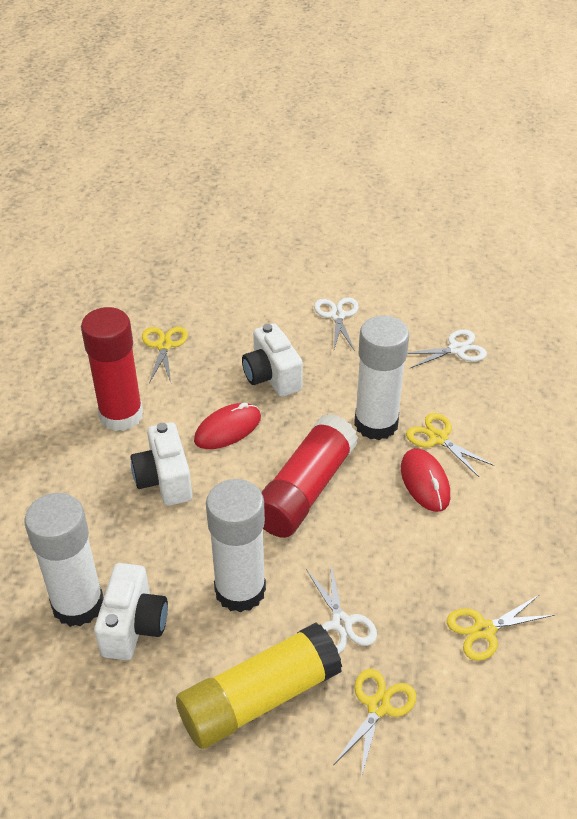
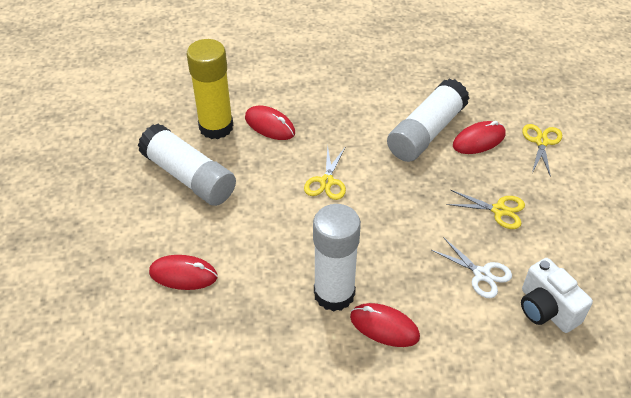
red glue stick: 2 -> 0
red mouse: 2 -> 4
white camera: 3 -> 1
white scissors: 3 -> 1
yellow scissors: 4 -> 3

